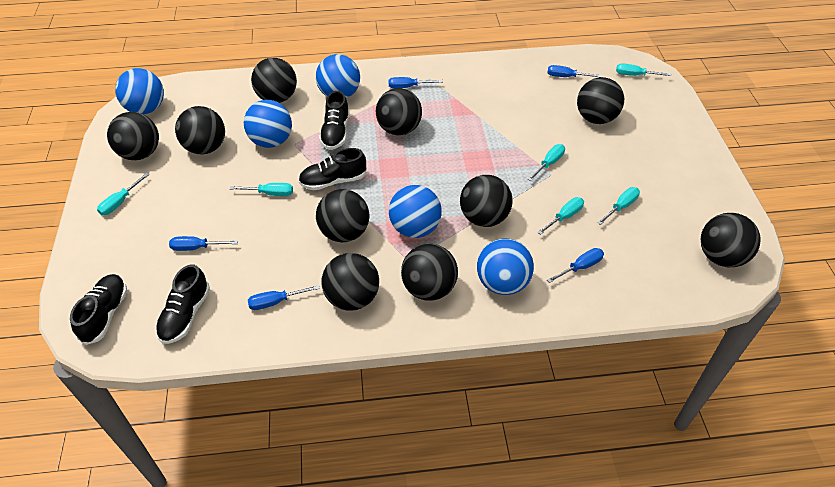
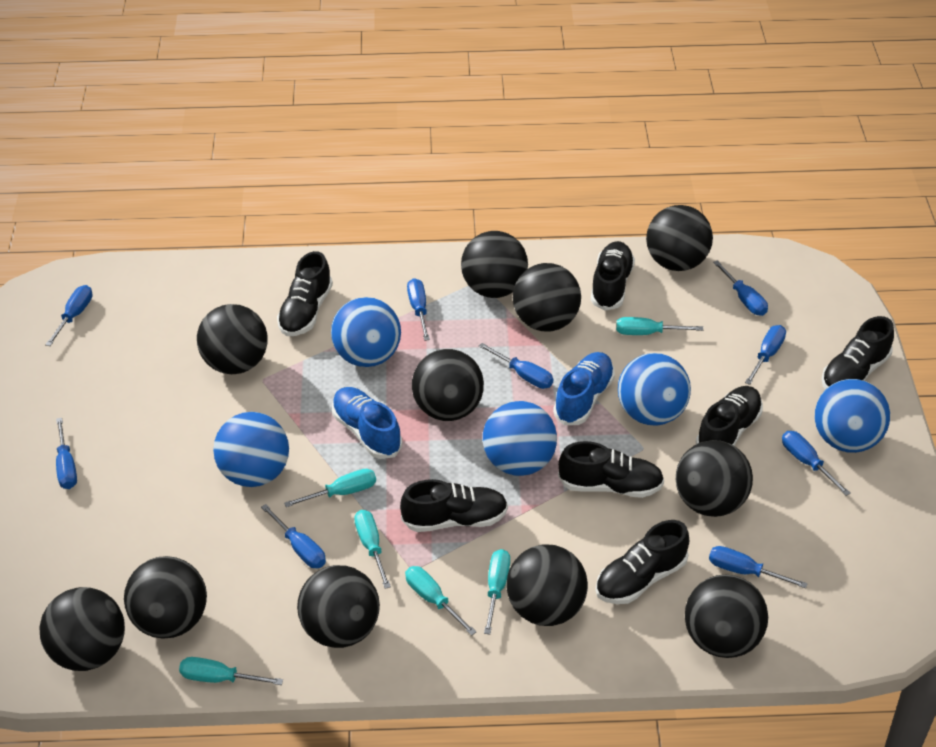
black ball: 10 -> 11
black shoe: 4 -> 7
blue screwdriver: 5 -> 9
blue shoe: 0 -> 2

